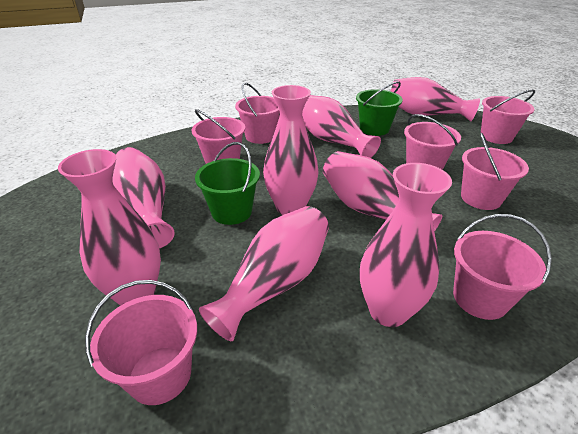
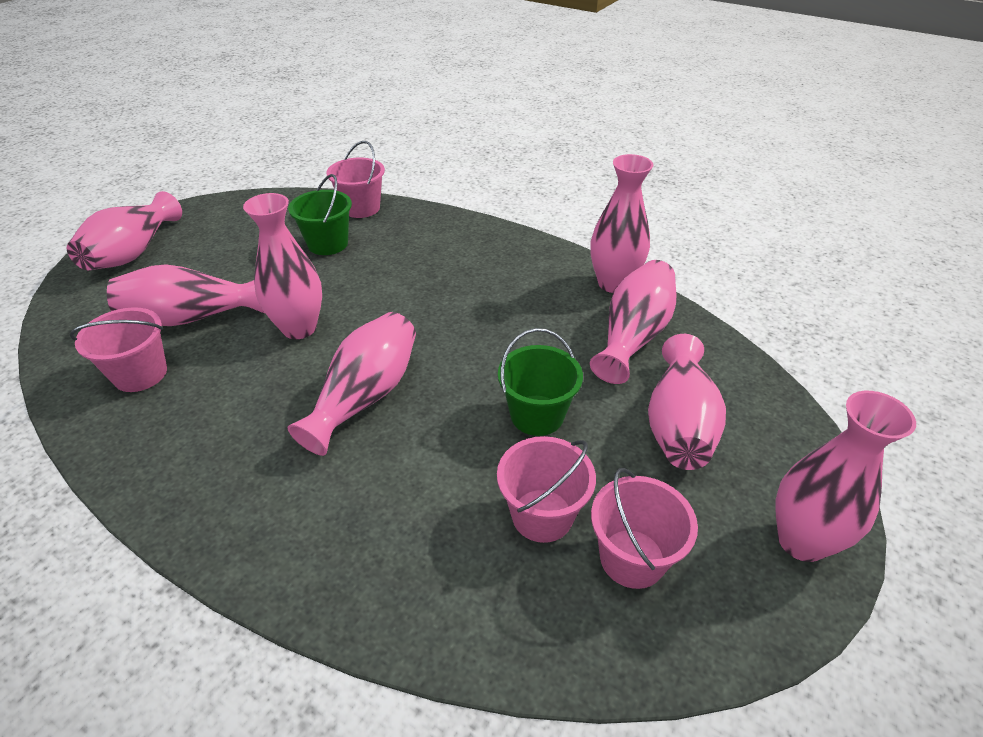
pink bucket: 7 -> 4

